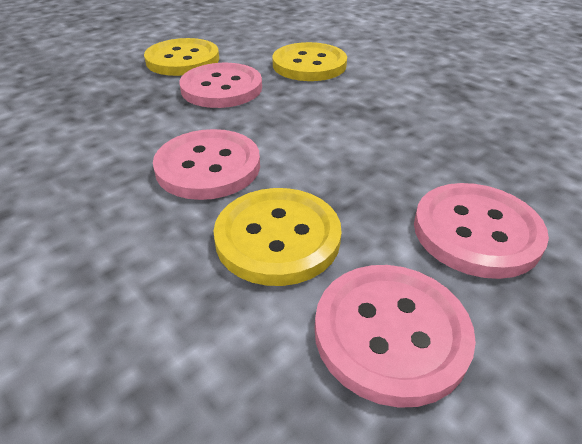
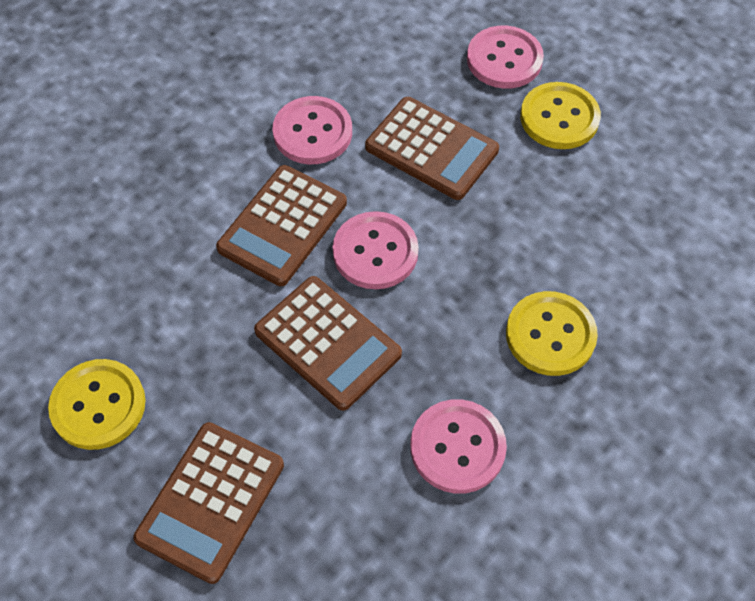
brown calculator: 0 -> 4

